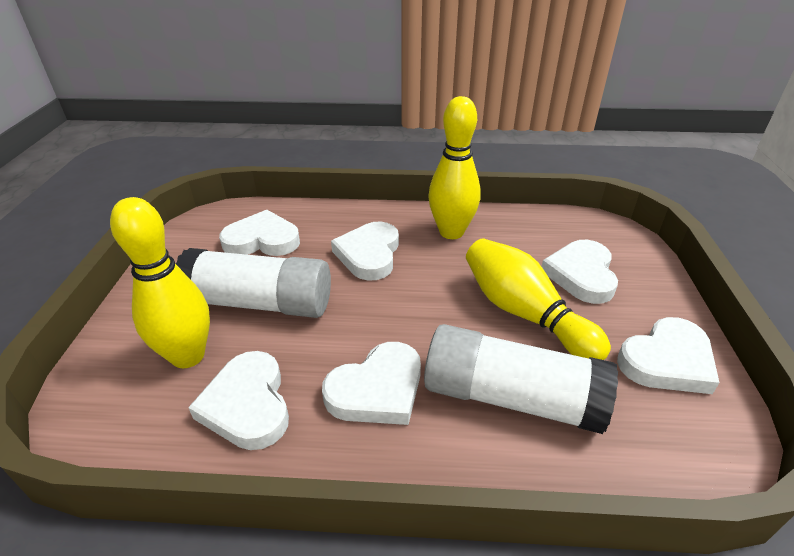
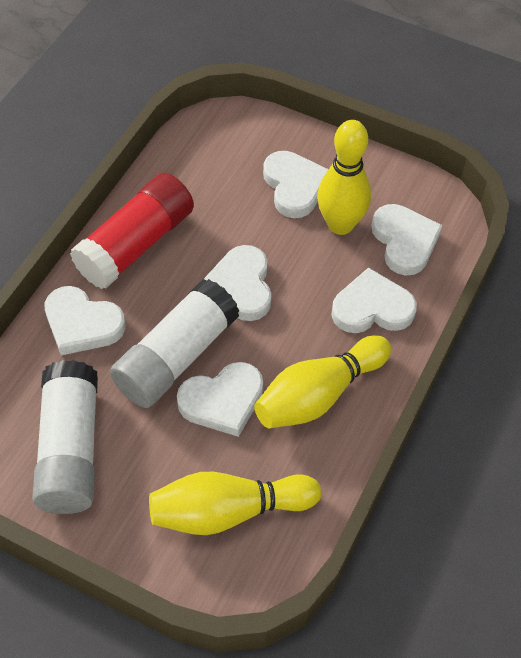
red glue stick: 0 -> 1

